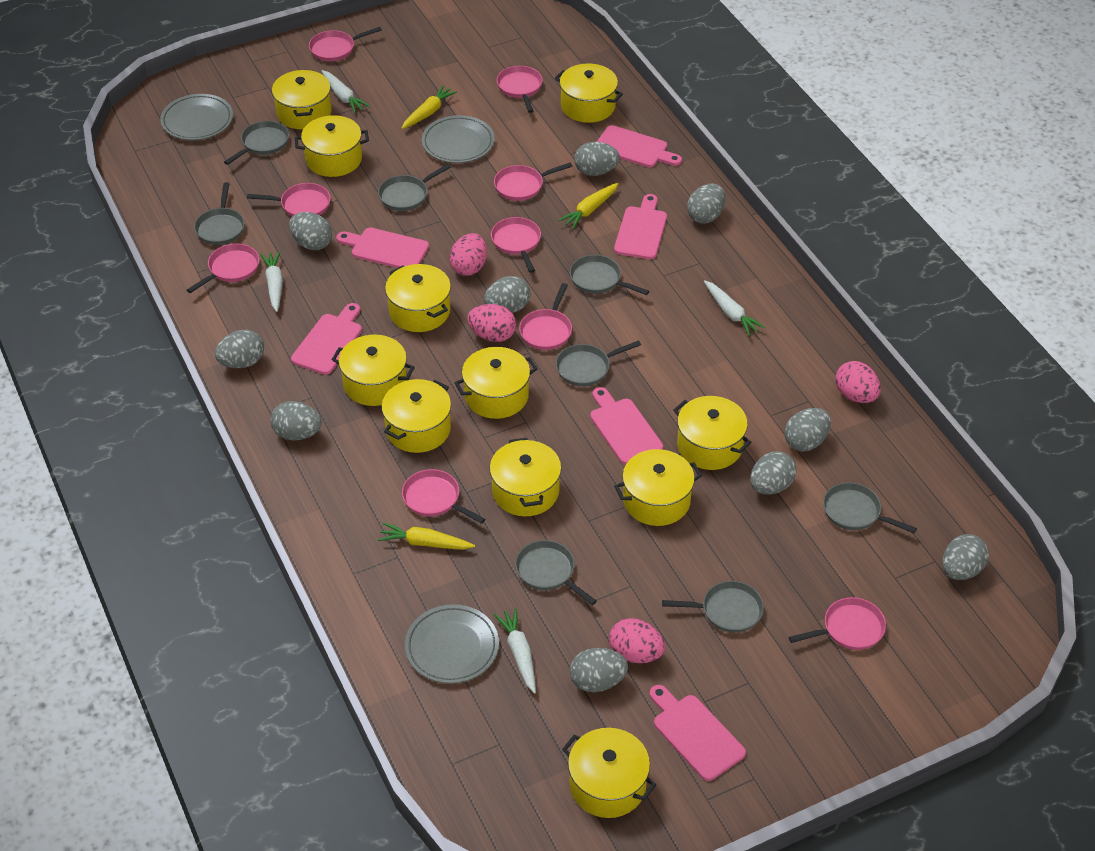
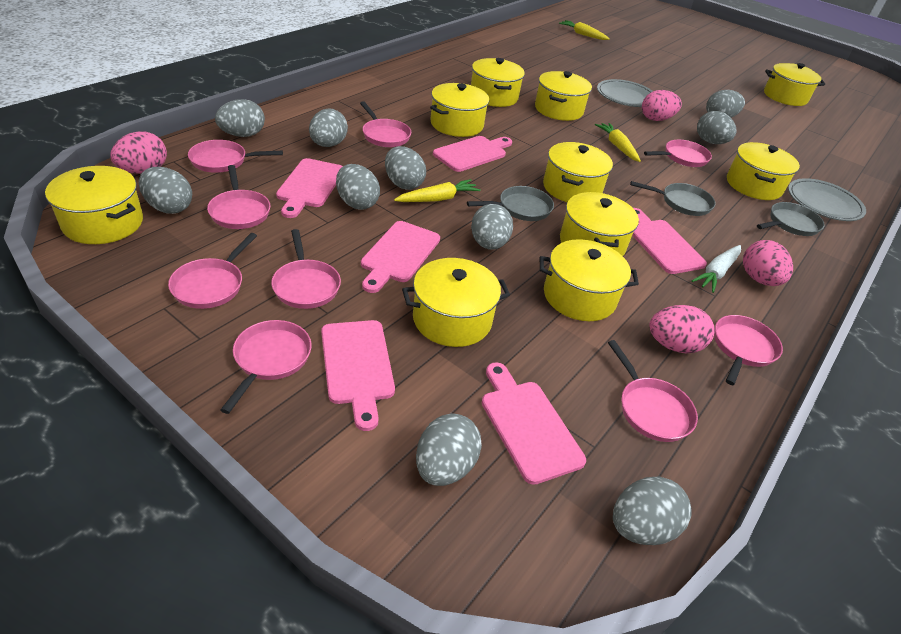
grey pan: 8 -> 3
grey plate: 3 -> 2
white carrot: 4 -> 1
yellow pot: 11 -> 10

